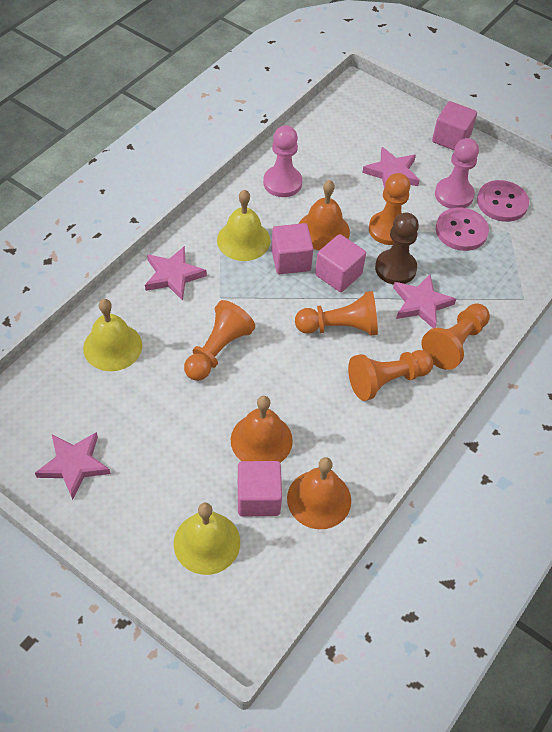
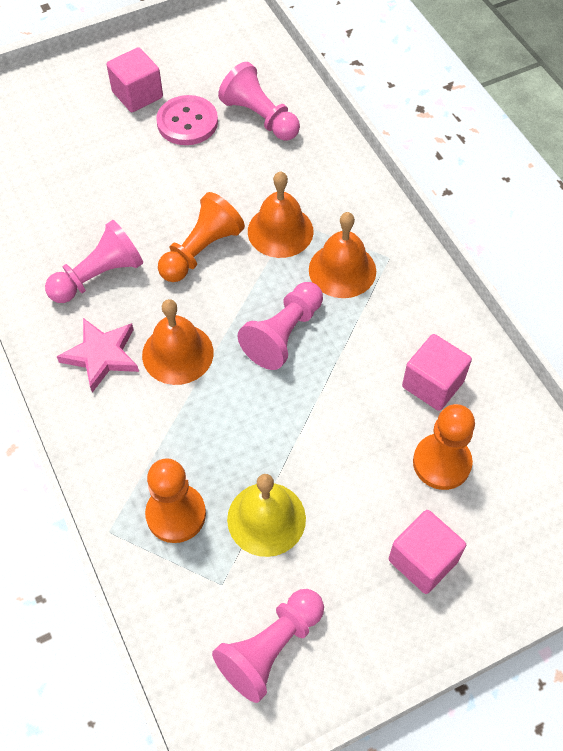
brown pawn: 1 -> 0
orange pawn: 5 -> 3
pink button: 2 -> 1
pink cube: 4 -> 3
pink pawn: 2 -> 4
pink star: 4 -> 1
yellow bell: 3 -> 1

